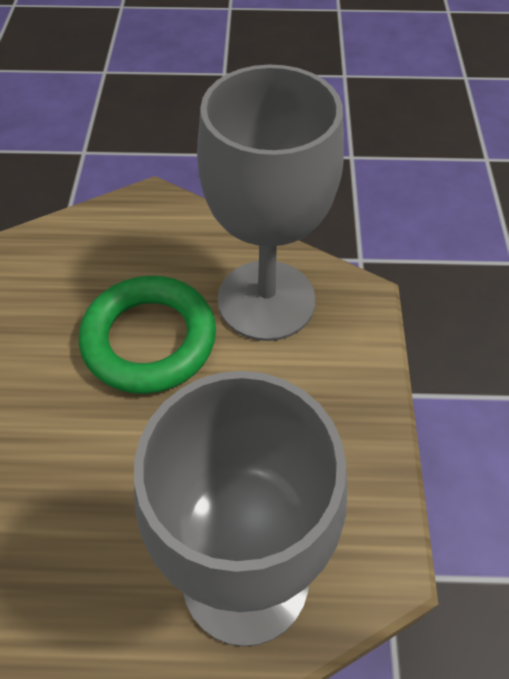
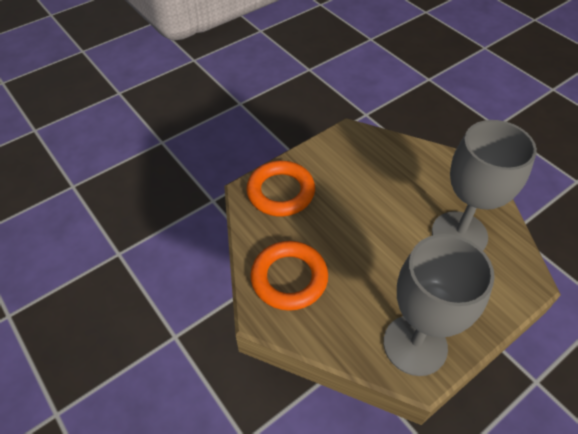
green ring: 1 -> 0
orange ring: 0 -> 2

